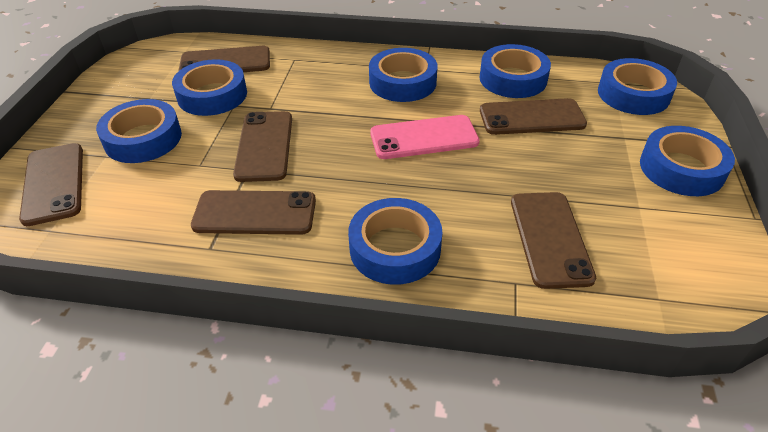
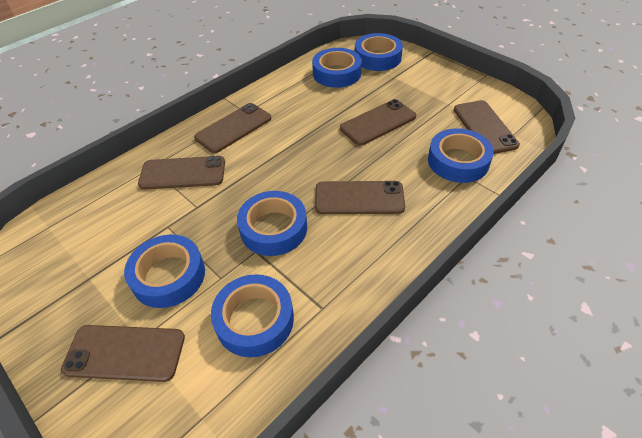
blue tape: 7 -> 6
pink phone: 1 -> 0

